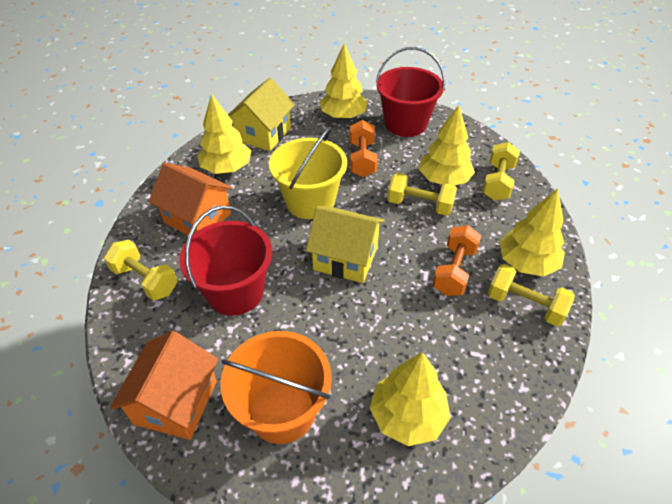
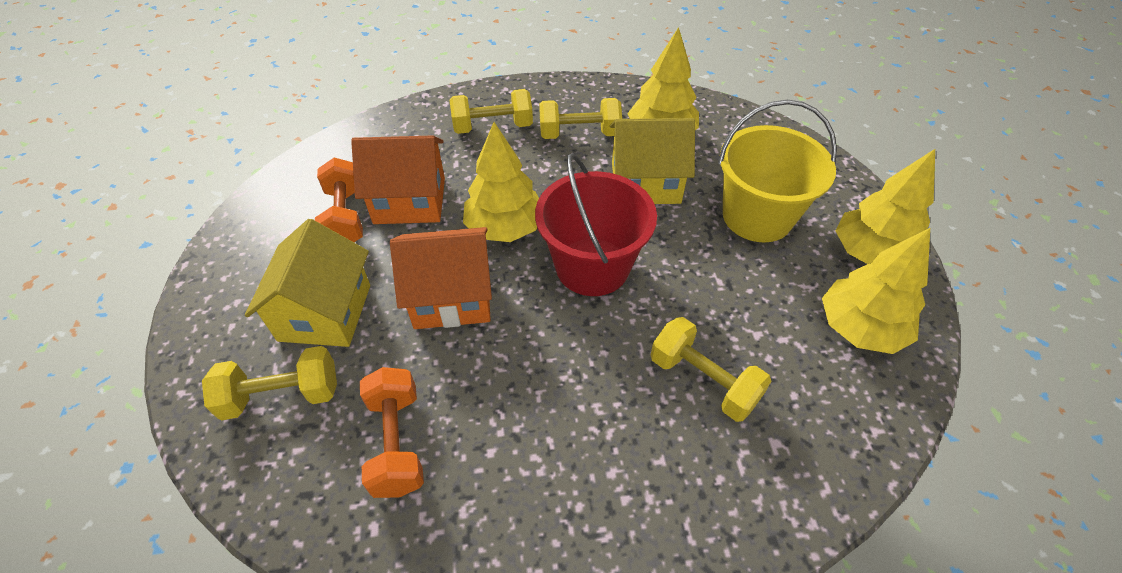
orange bucket: 1 -> 0
red bucket: 2 -> 1
yellow tree: 5 -> 4

